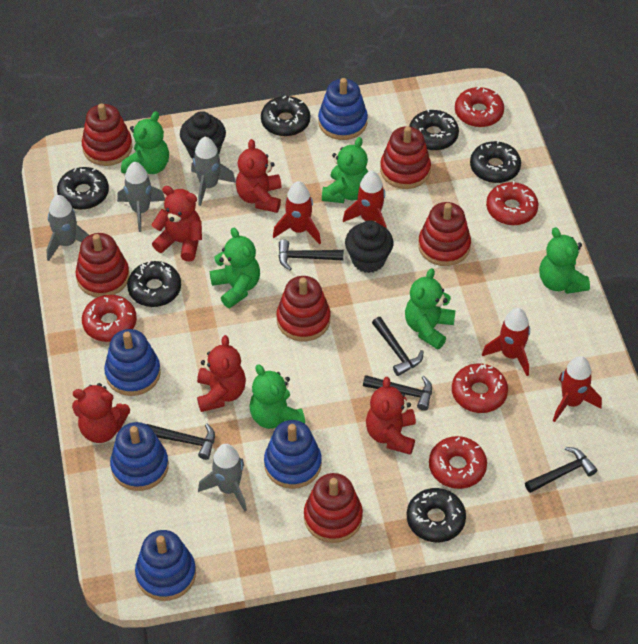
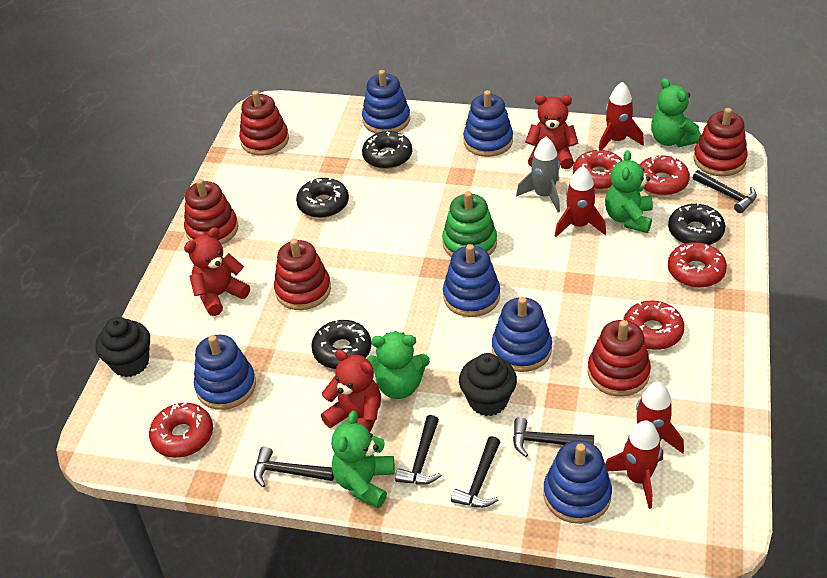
black donut: 6 -> 4
blue stacking toy: 5 -> 6
green stacking toy: 0 -> 1
green teddy bear: 6 -> 4
grey rocket: 4 -> 1
red stacking toy: 6 -> 5
red teddy bear: 5 -> 3

